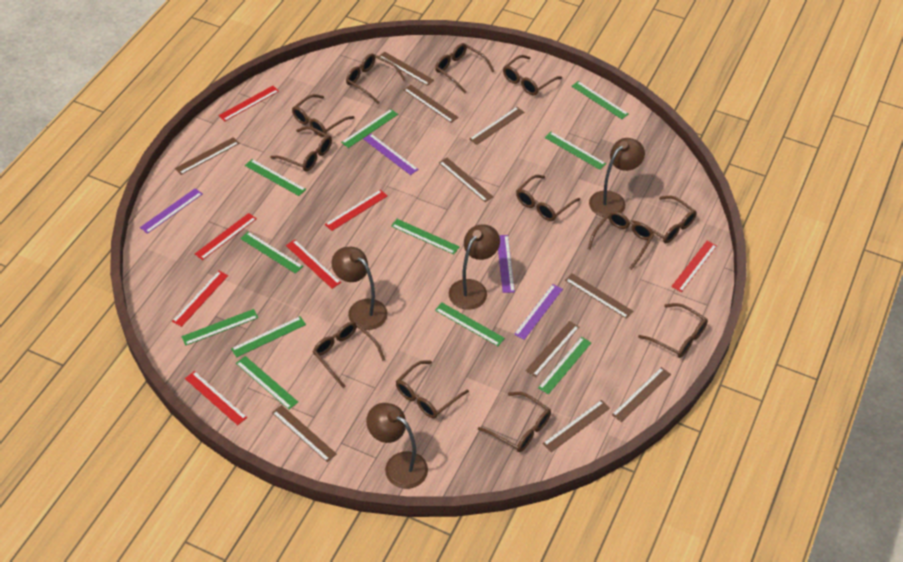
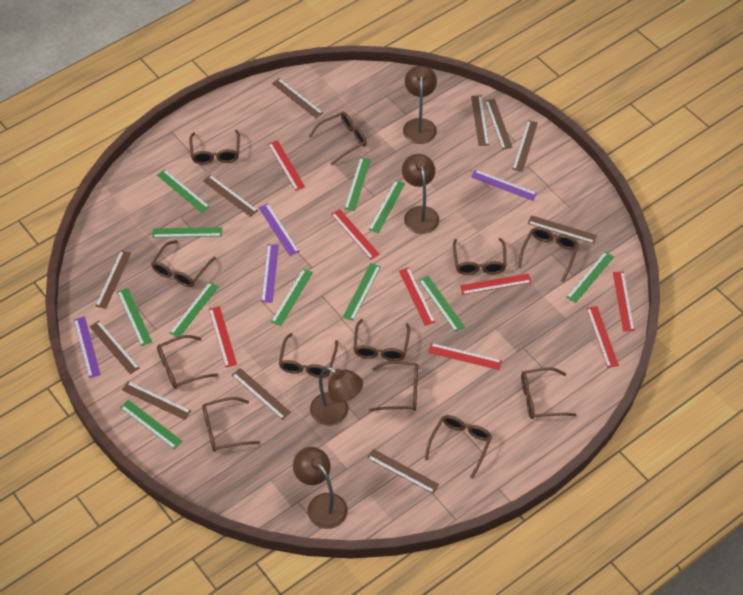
brown ruler: 10 -> 11
red ruler: 7 -> 8

